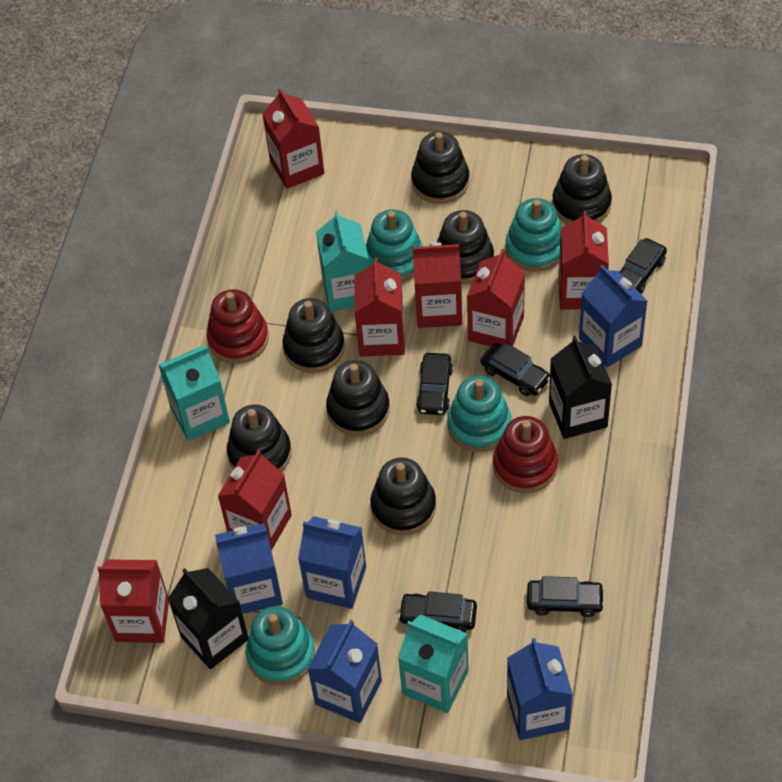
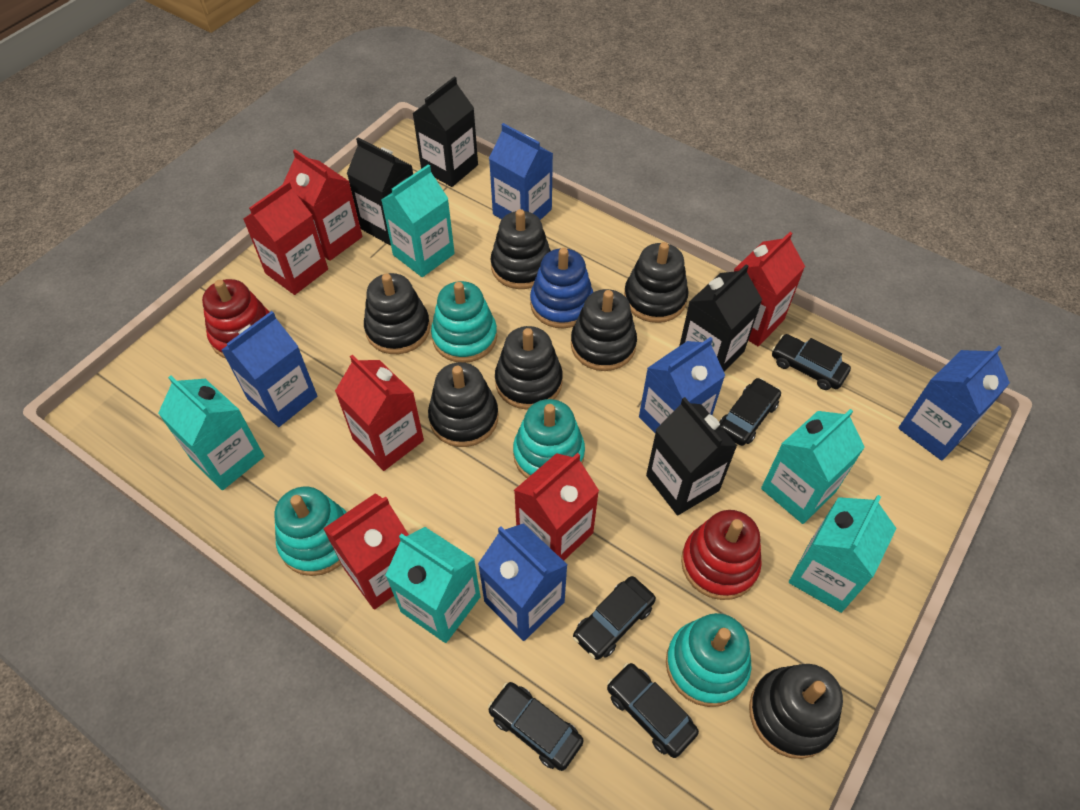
black carton: 2 -> 4
blue stacking toy: 0 -> 1
red carton: 7 -> 6
turquoise carton: 3 -> 5

